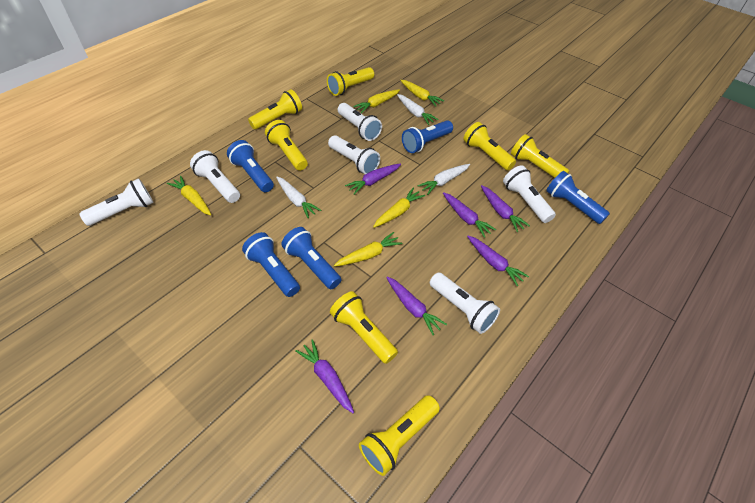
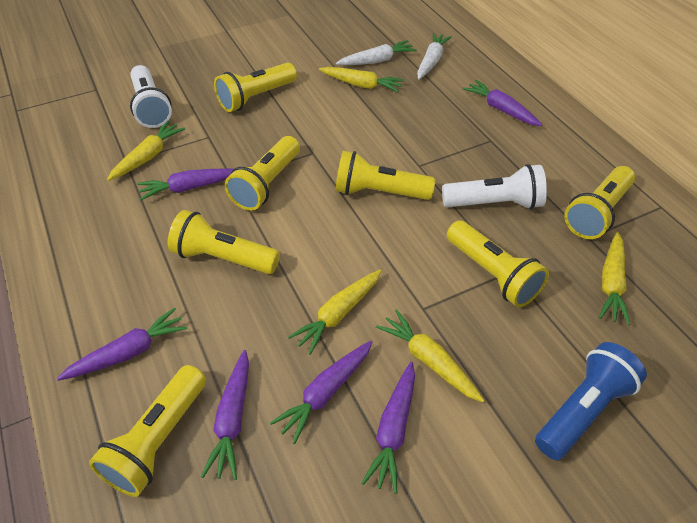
blue flashlight: 5 -> 1
white carrot: 3 -> 2
white flashlight: 6 -> 2

